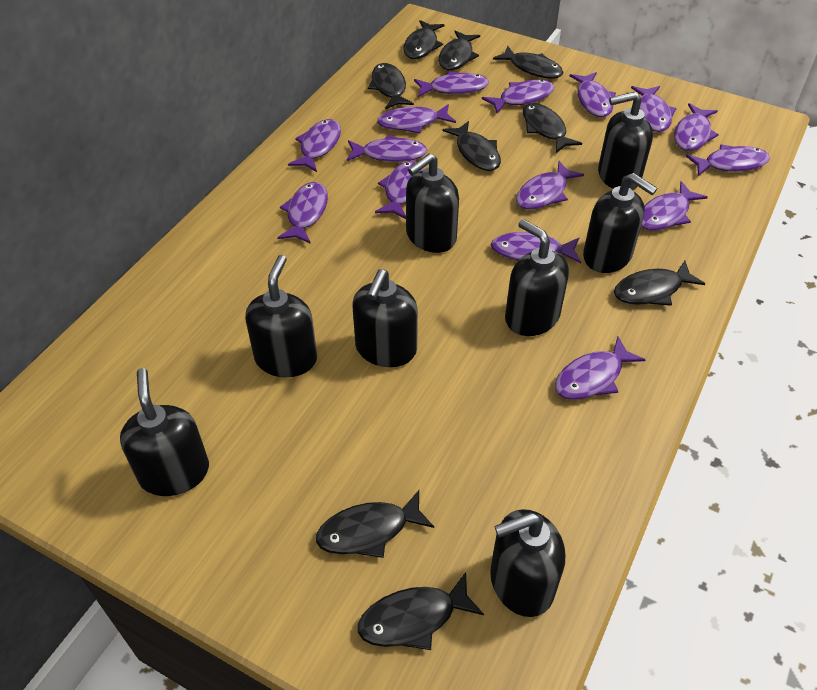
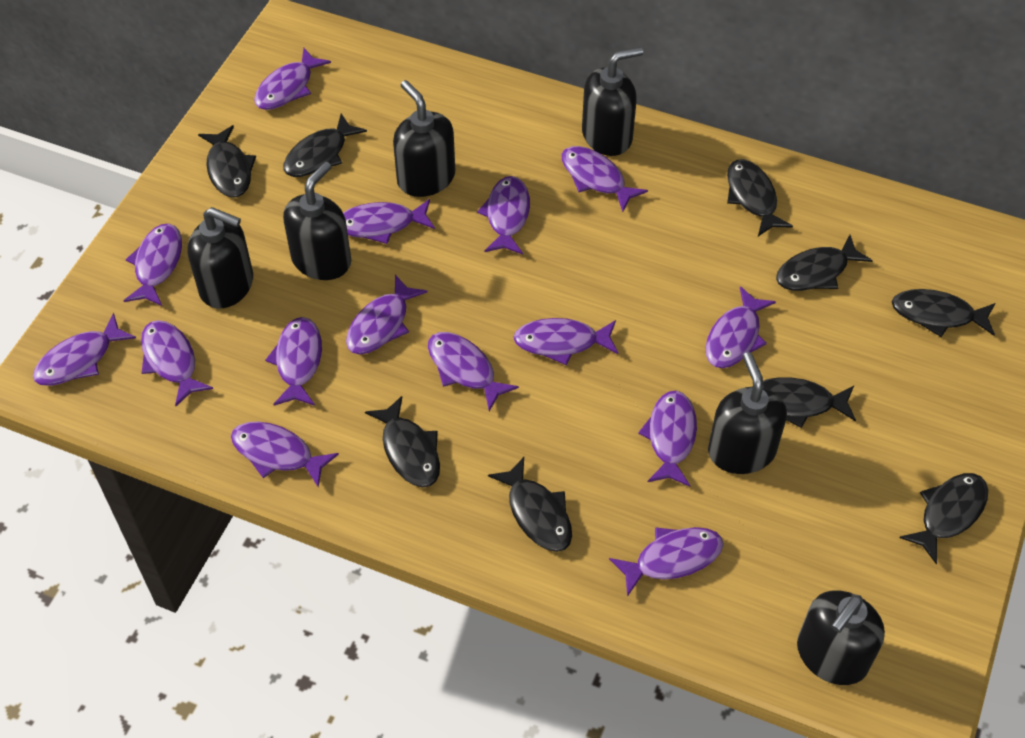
black soap dispenser: 8 -> 6

